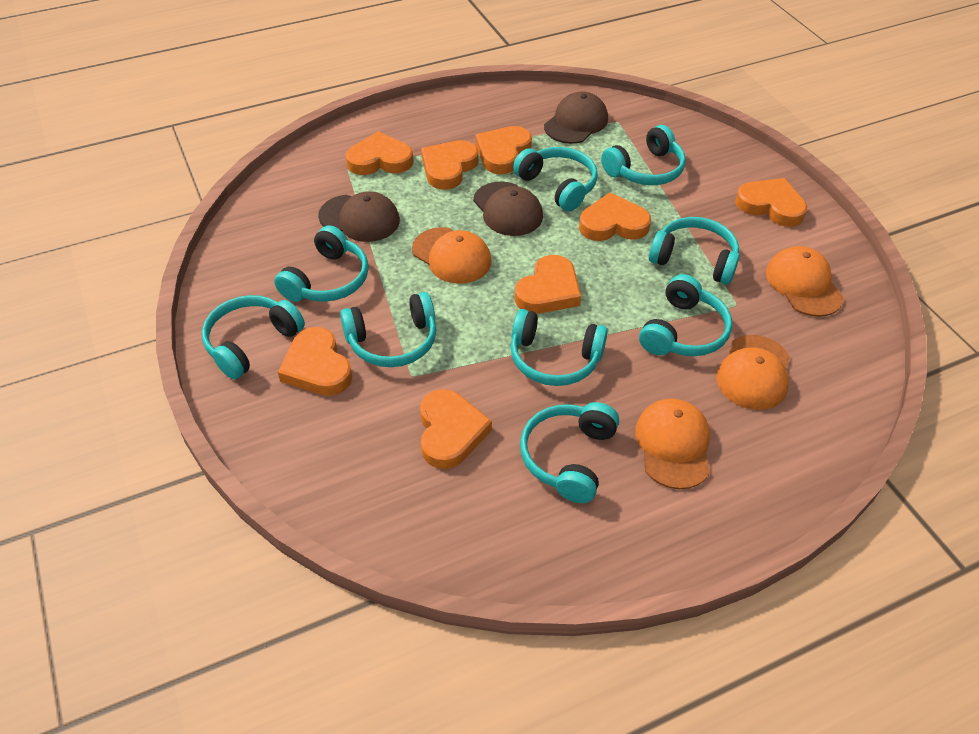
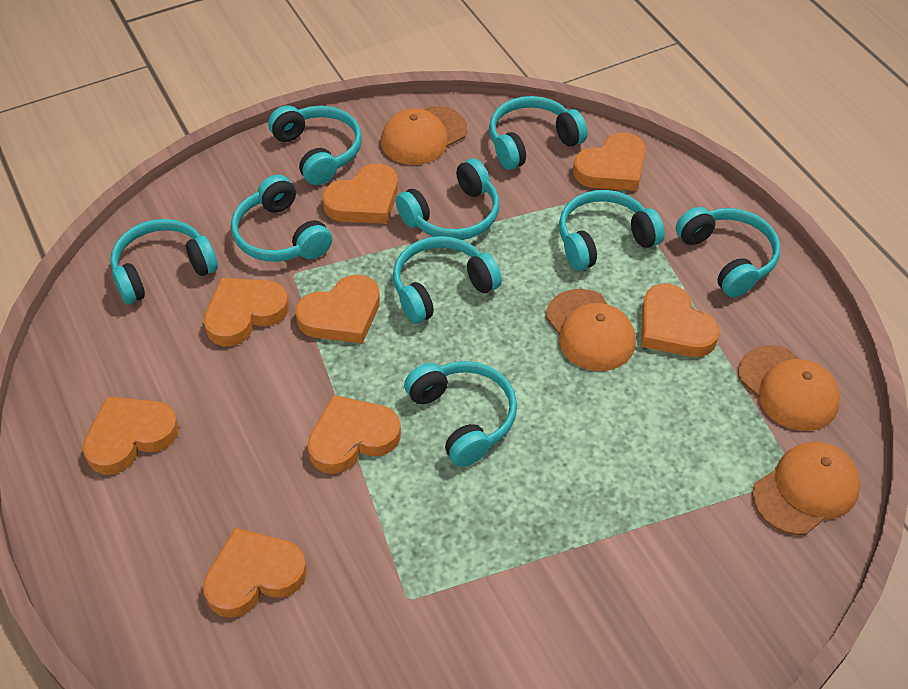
brown cap: 3 -> 0

